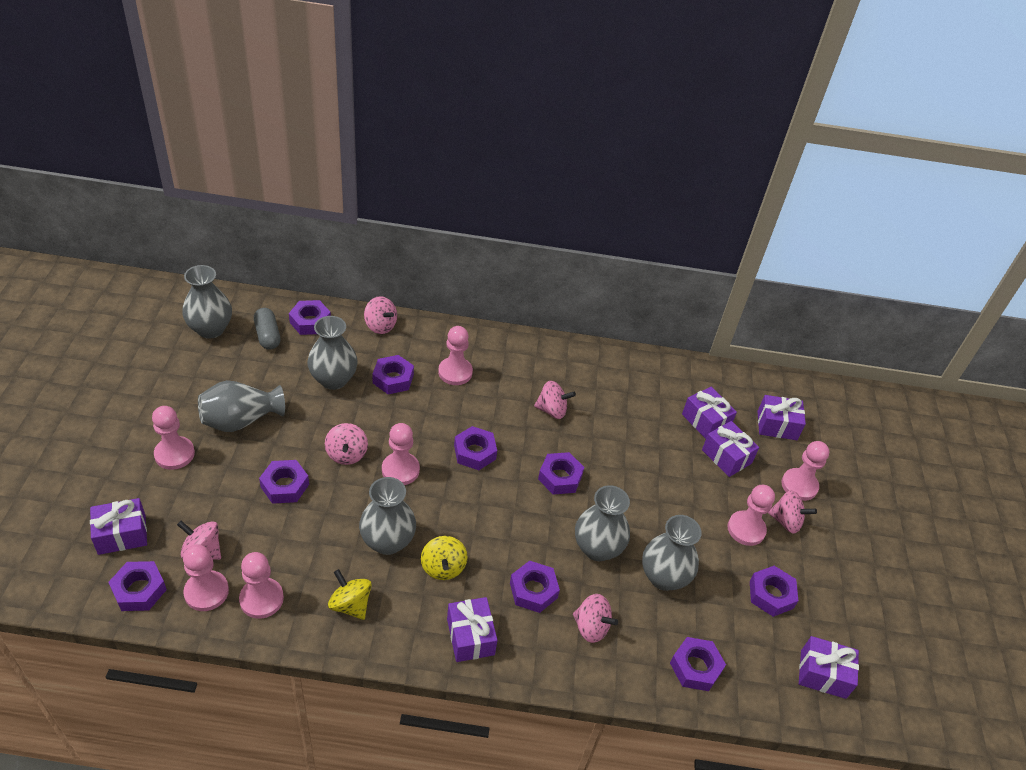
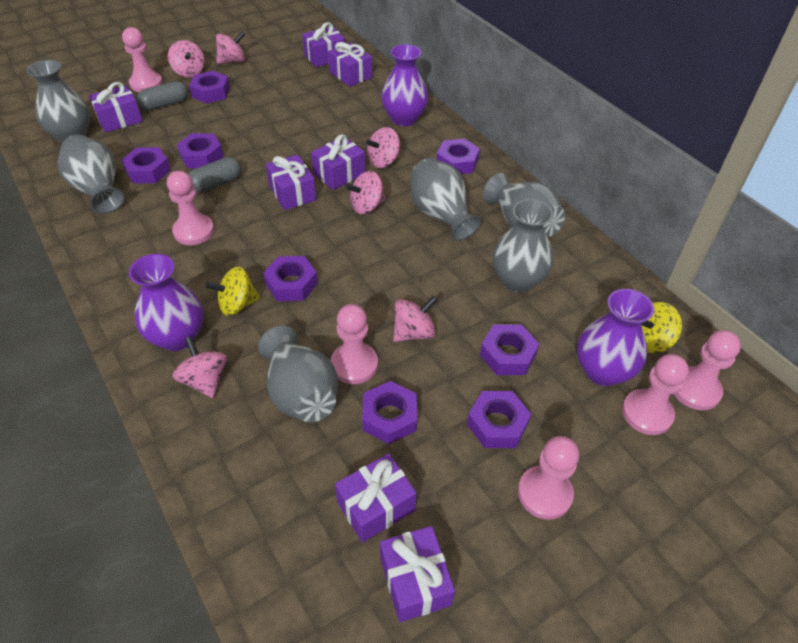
grey capsule: 1 -> 2
pink pawn: 7 -> 6
purple gift: 6 -> 7
purple nut: 9 -> 8
purple vase: 0 -> 3

